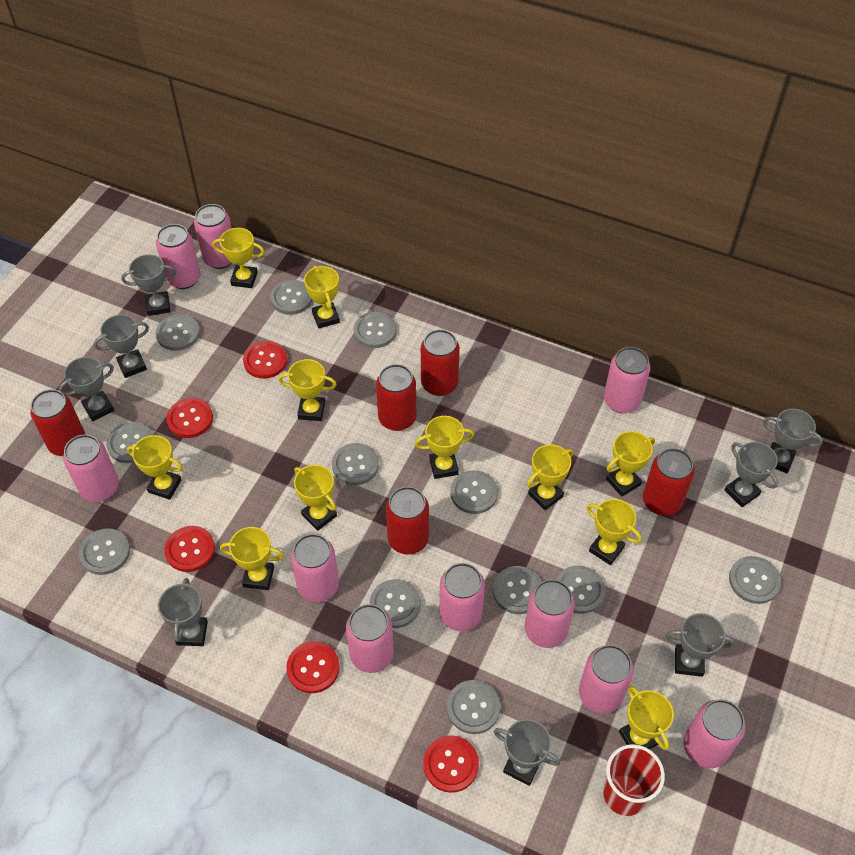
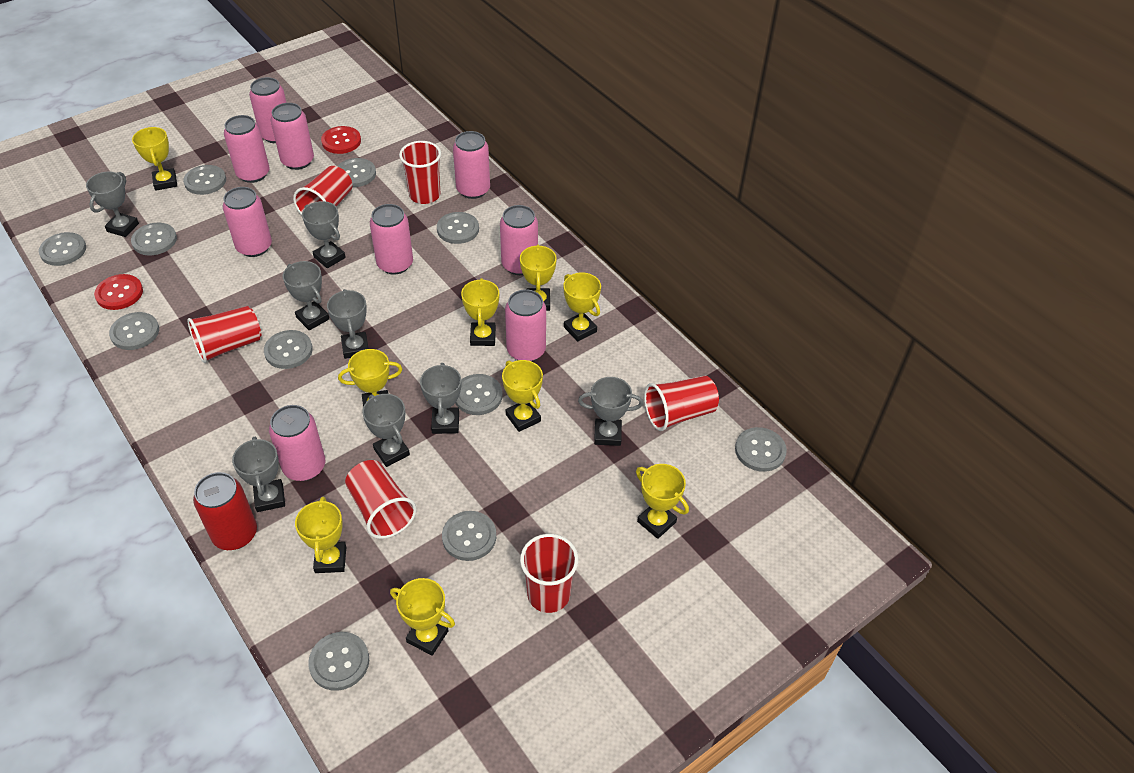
grey button: 12 -> 11
pink can: 10 -> 9
red button: 5 -> 2
red can: 5 -> 1
red cup: 1 -> 6
yellow trophy: 11 -> 9

